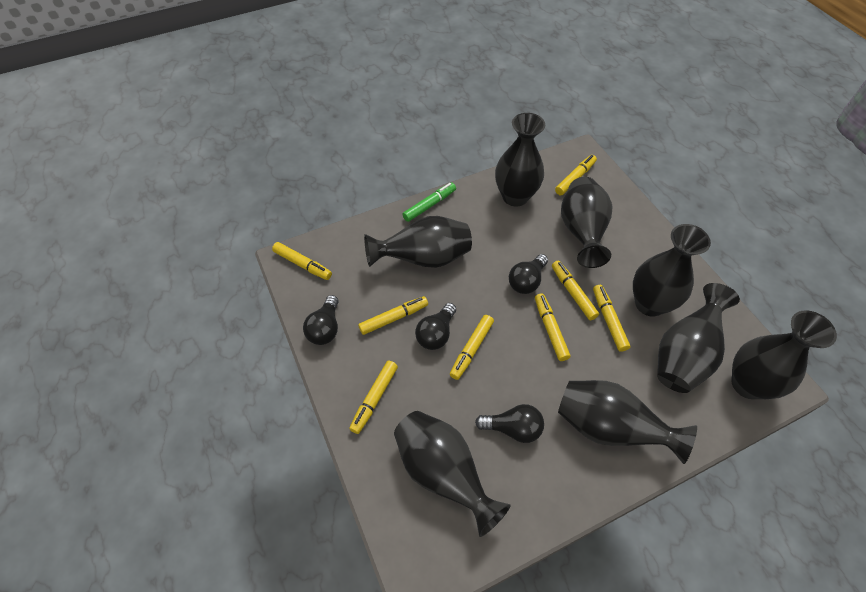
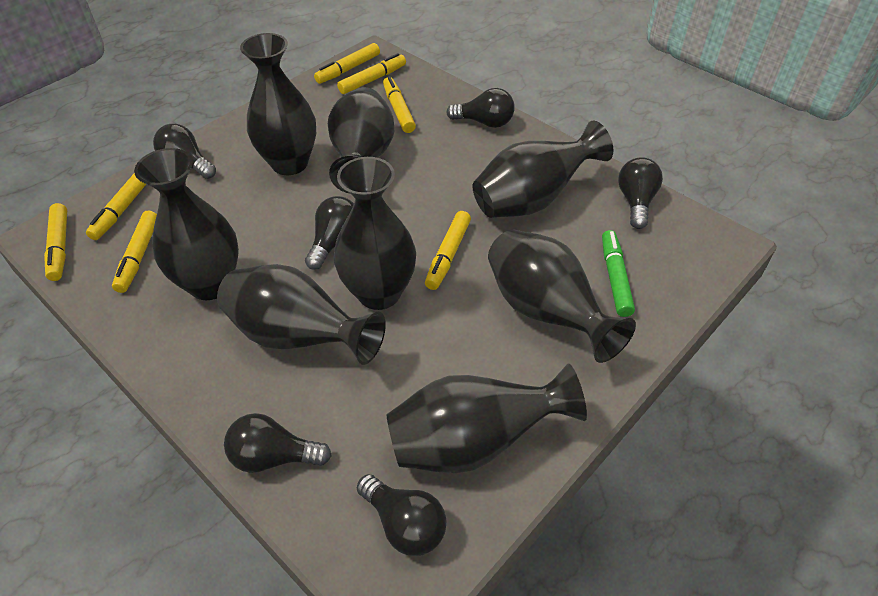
black light bulb: 4 -> 6
yellow marker: 8 -> 7

